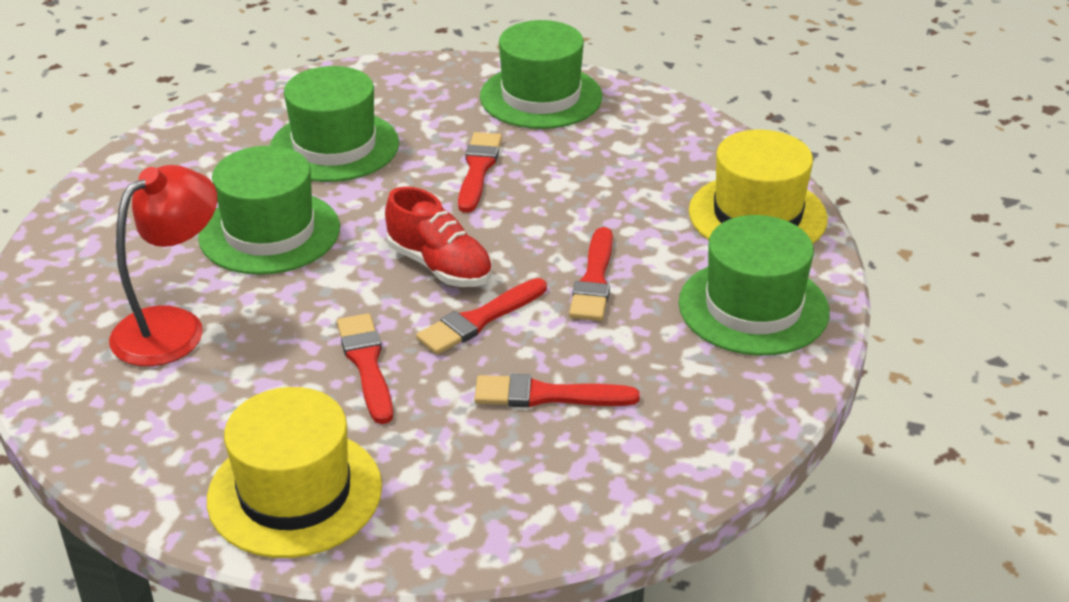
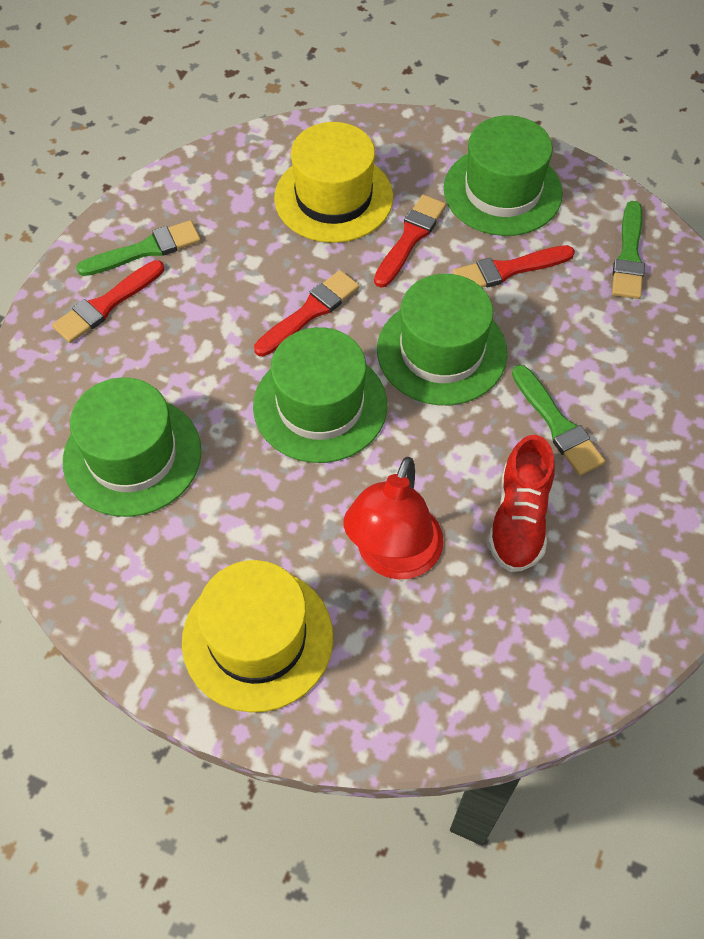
green brush: 0 -> 3
red brush: 5 -> 4

